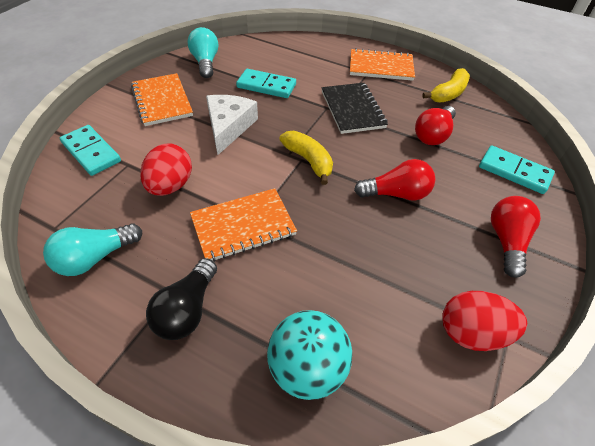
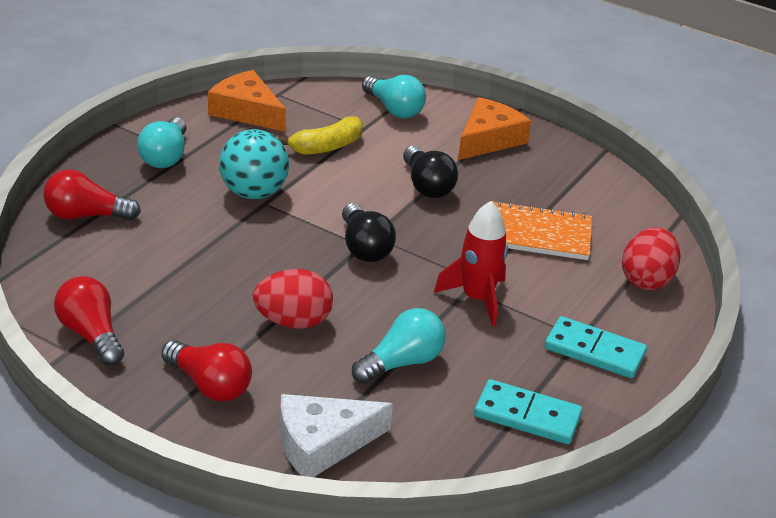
black light bulb: 1 -> 2
black notebook: 1 -> 0
orange cheese: 0 -> 2
orange notebook: 3 -> 1
red rocket: 0 -> 1
turquoise domino: 3 -> 2
turquoise light bulb: 2 -> 3
yellow banana: 2 -> 1

